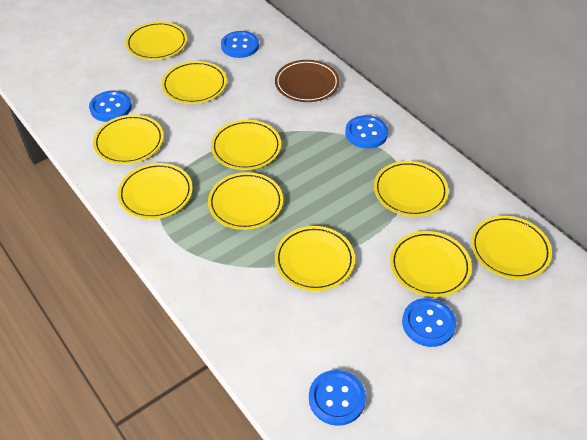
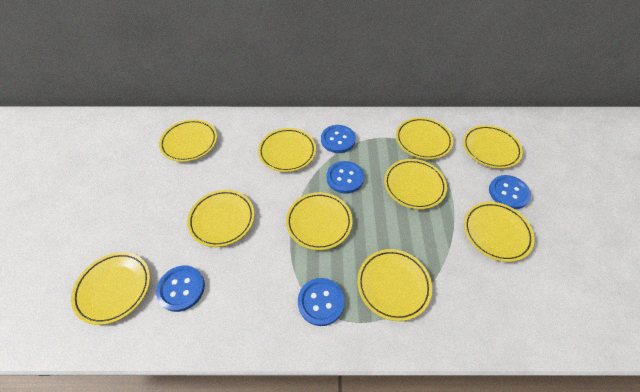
brown plate: 1 -> 0

